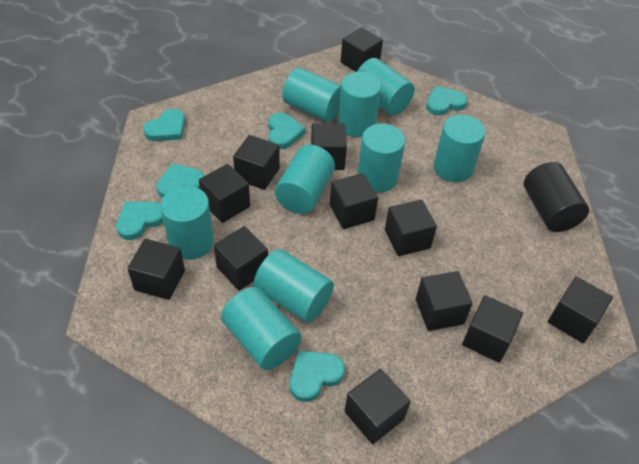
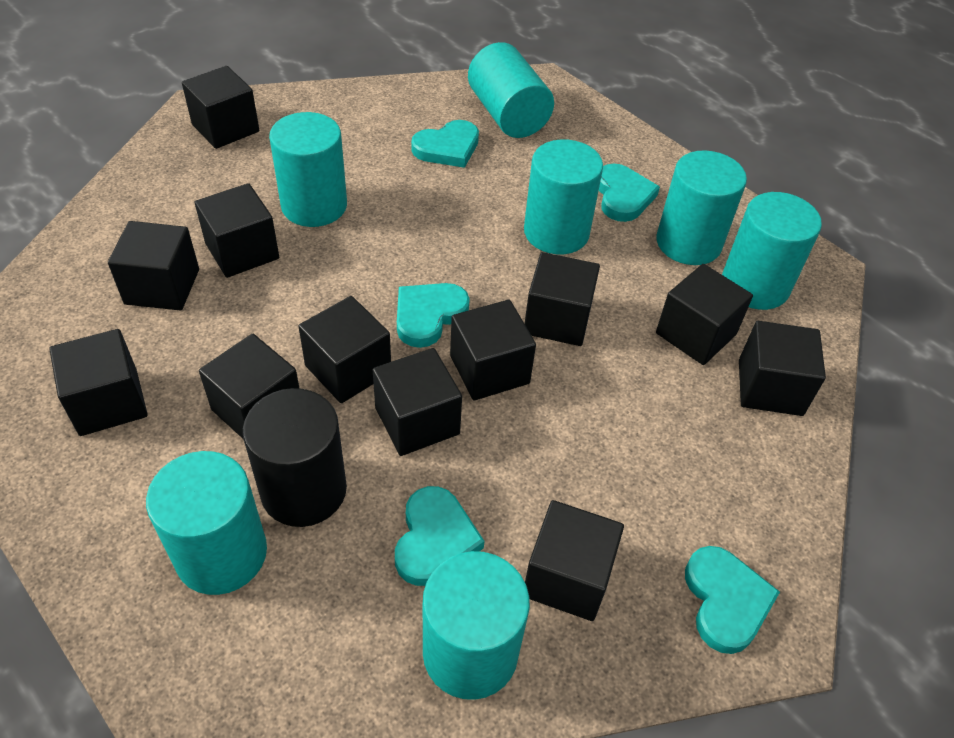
turquoise cylinder: 9 -> 7
turquoise heart: 6 -> 5

